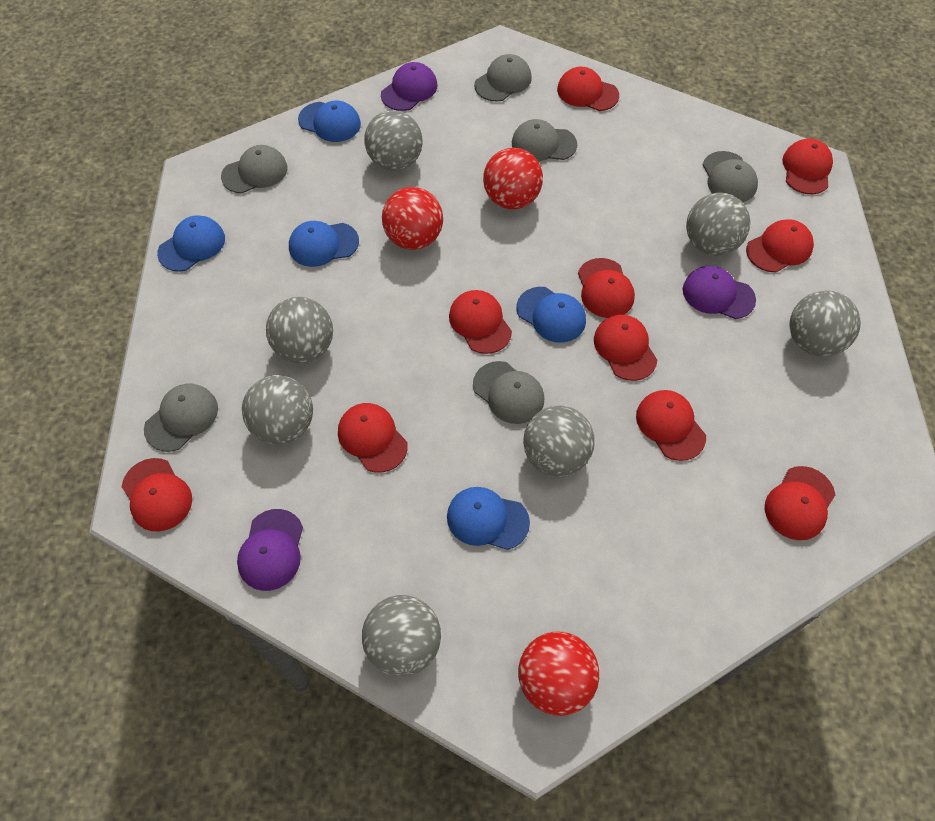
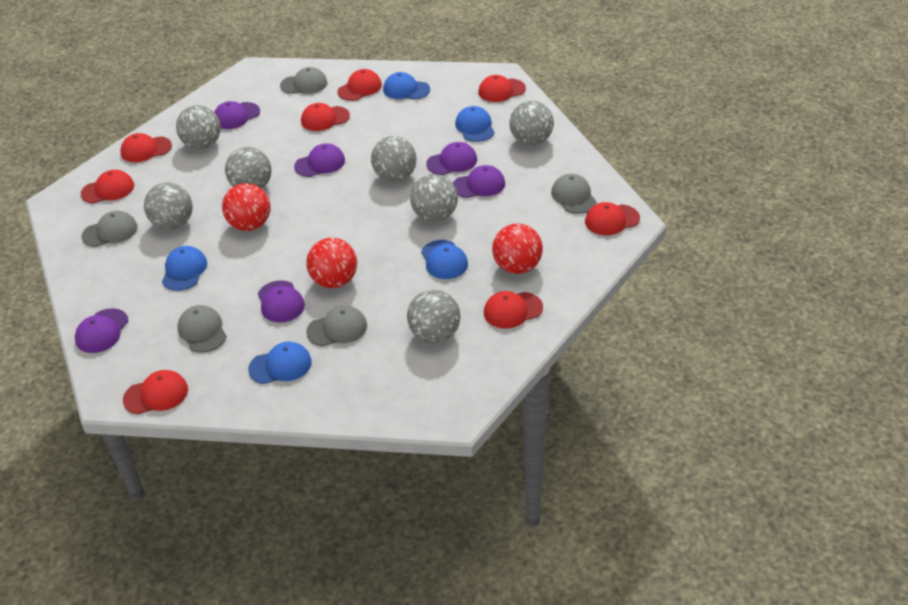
grey cap: 6 -> 5
purple cap: 3 -> 6
red cap: 10 -> 8

